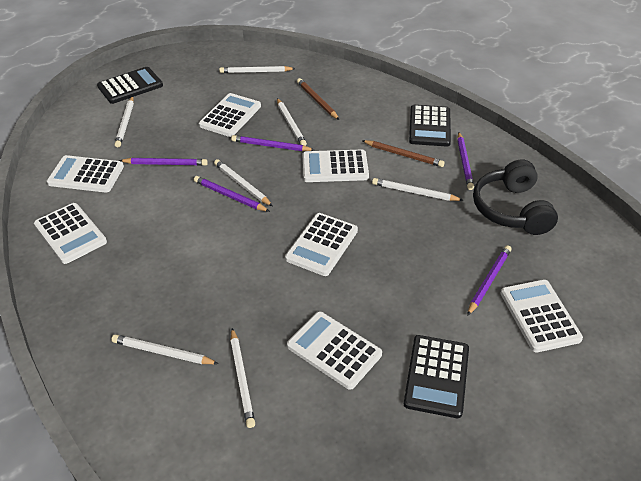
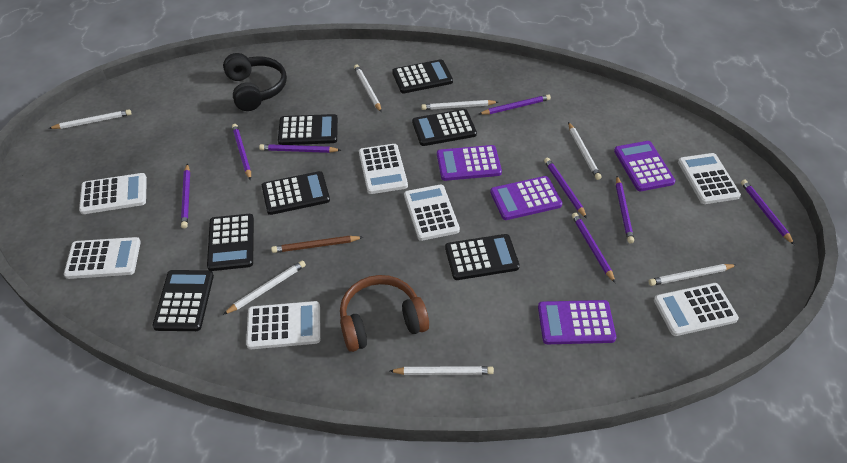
black calculator: 3 -> 7
brown headphones: 0 -> 1
brown pencil: 2 -> 1
purple calculator: 0 -> 4
purple pencil: 5 -> 8

